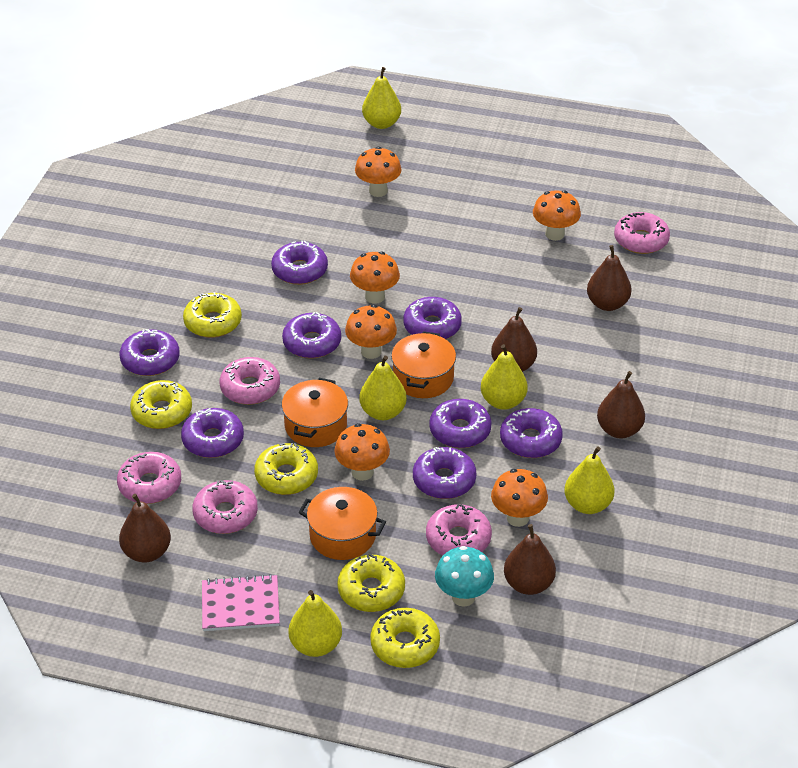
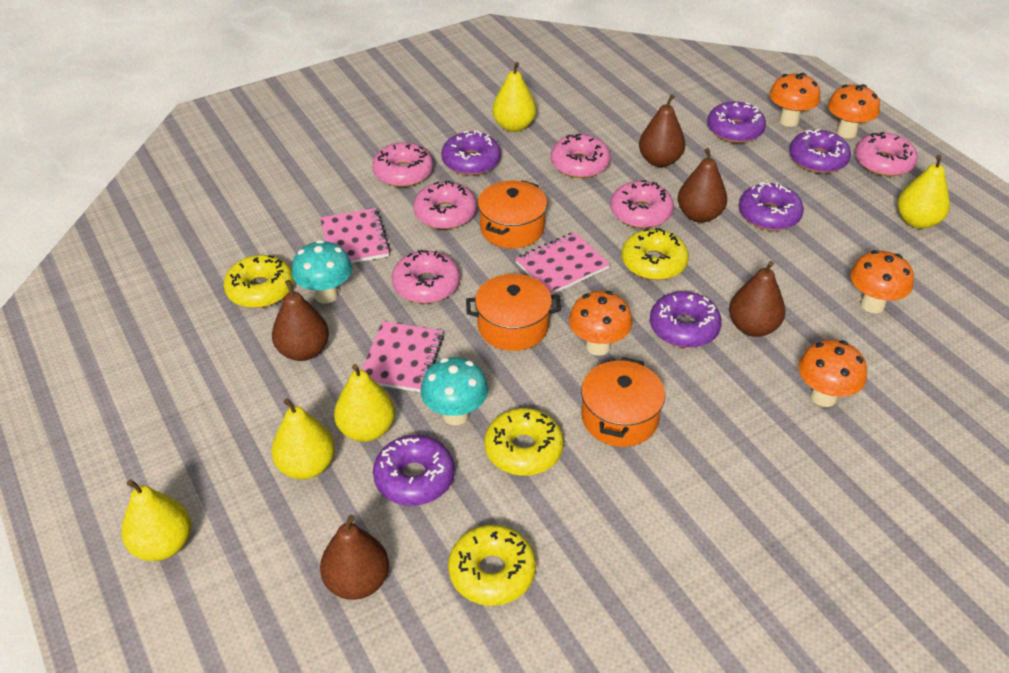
orange mushroom: 6 -> 5
pink donut: 5 -> 6
pink notebook: 1 -> 3
purple donut: 8 -> 6
turquoise mushroom: 1 -> 2
yellow donut: 5 -> 4

